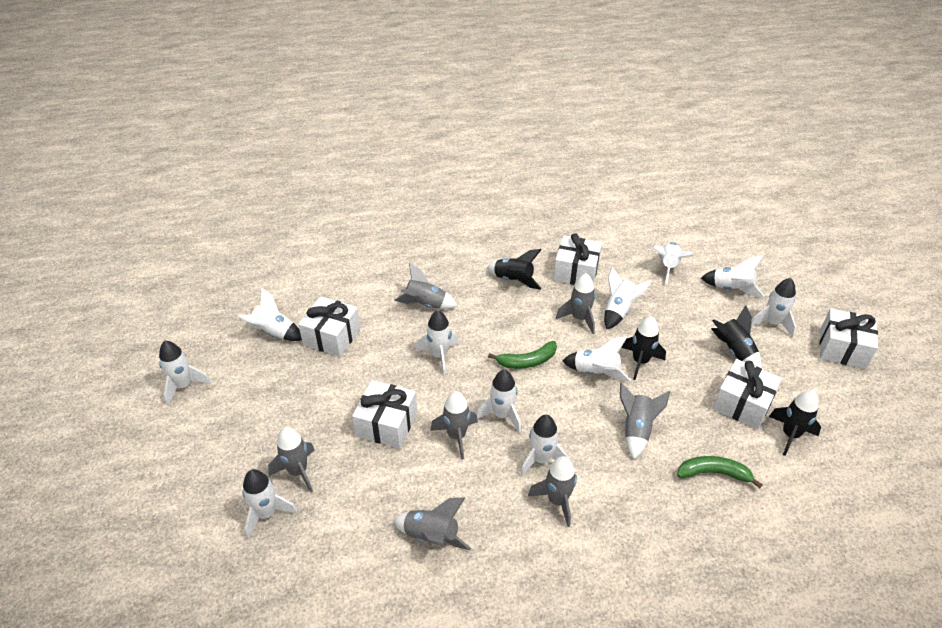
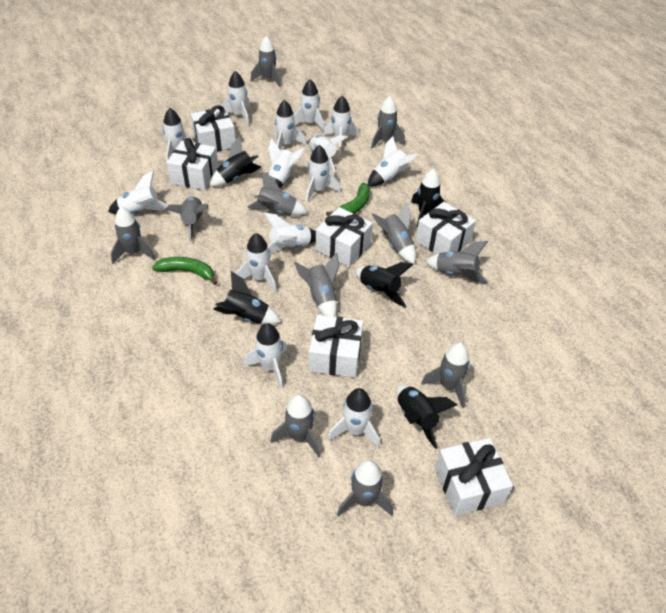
black rocket: 4 -> 5
grey rocket: 7 -> 11
white gift: 5 -> 6
white rocket: 11 -> 14

